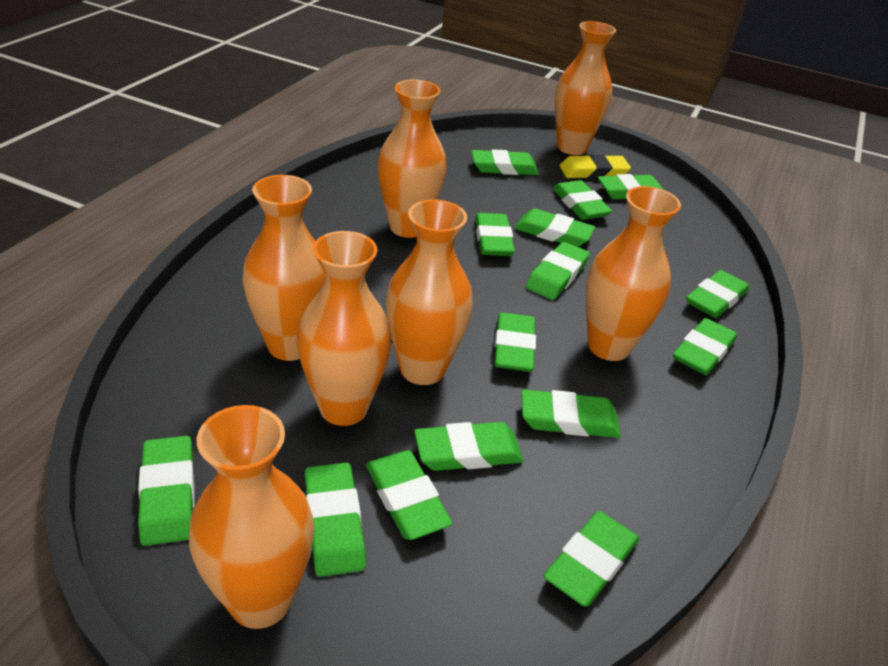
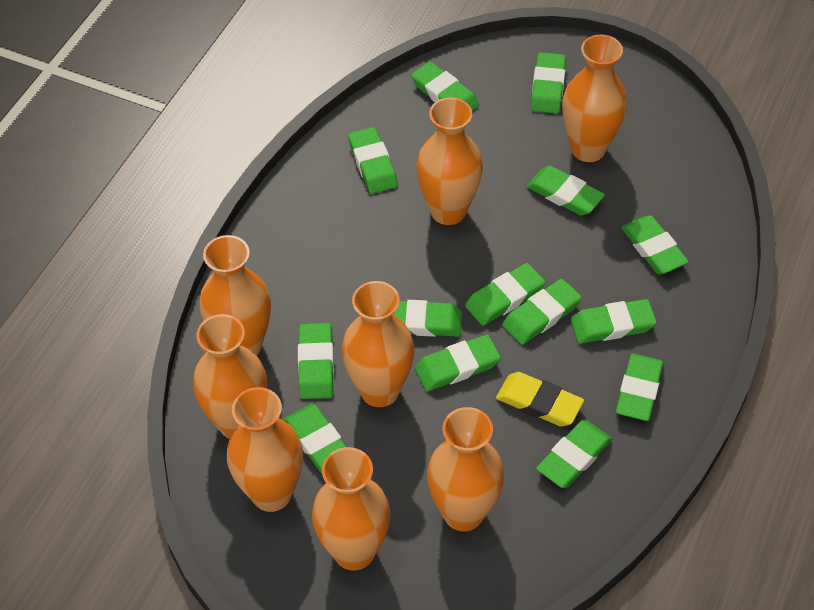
green eraser: 15 -> 14
orange vase: 7 -> 8

